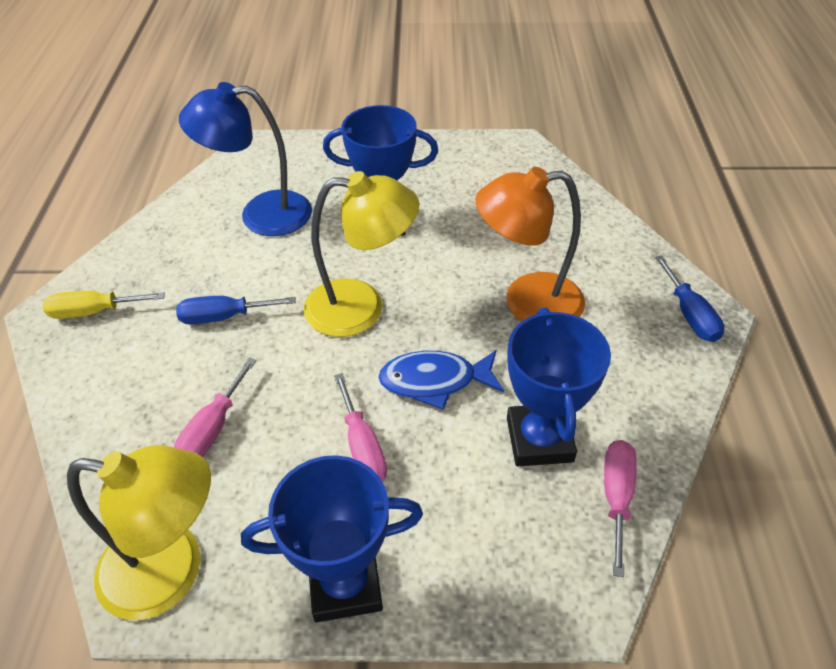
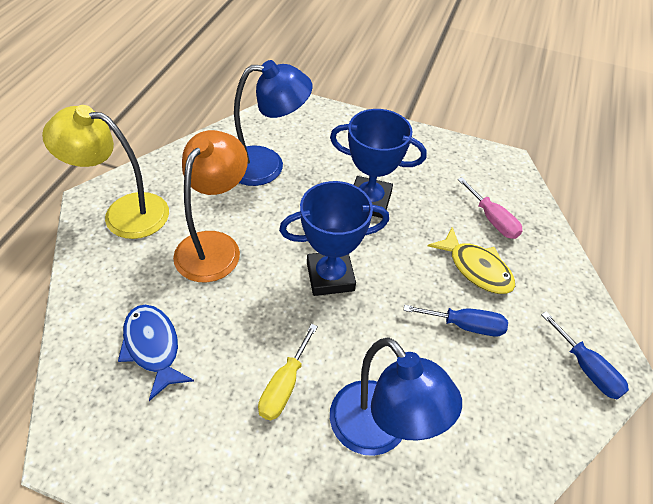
blue lamp: 1 -> 2
blue trophy: 3 -> 2
pink screwdriver: 3 -> 1
yellow fish: 0 -> 1
yellow lamp: 2 -> 1

